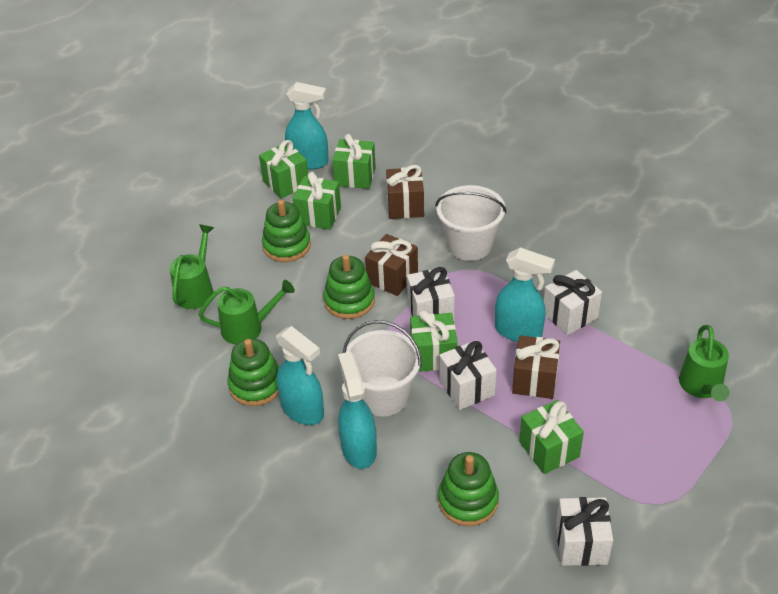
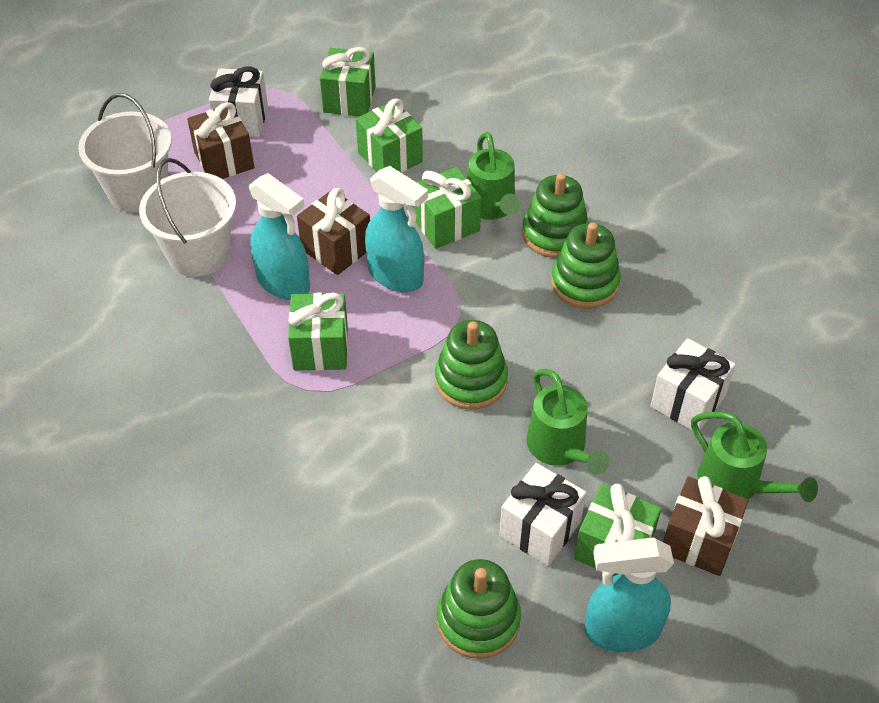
turquoise spray bottle: 4 -> 3
white gift: 4 -> 3

